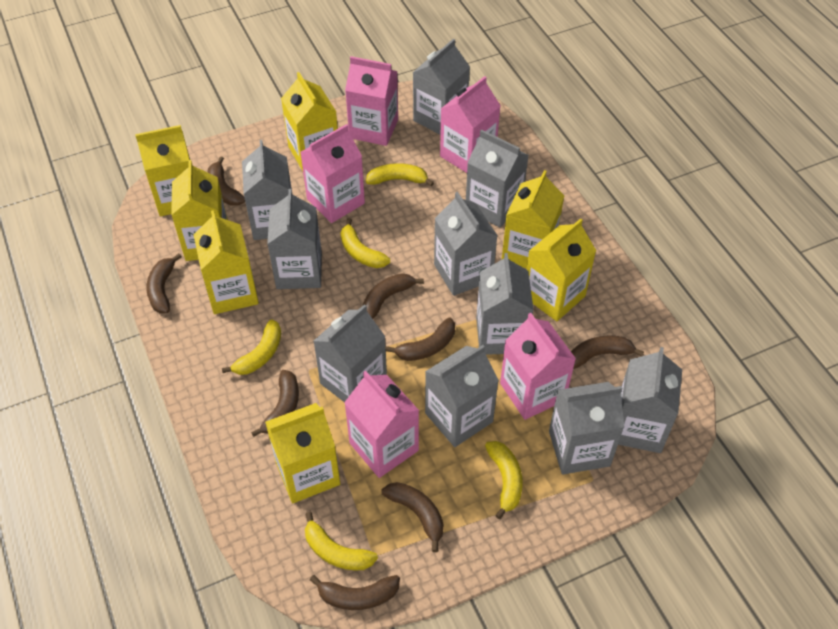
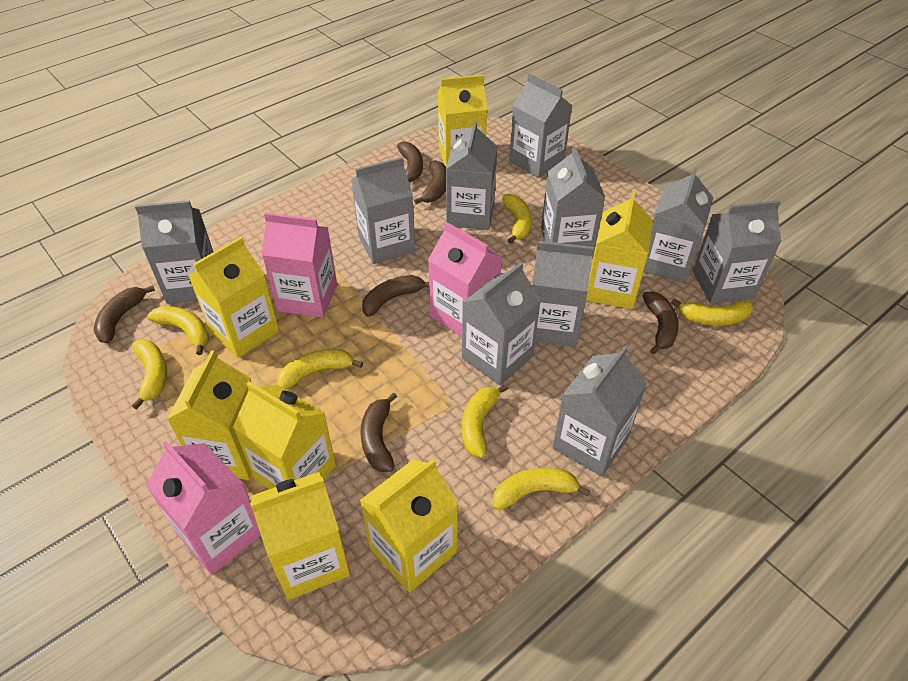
brown banana: 8 -> 6
pink carton: 5 -> 3
yellow banana: 5 -> 7

